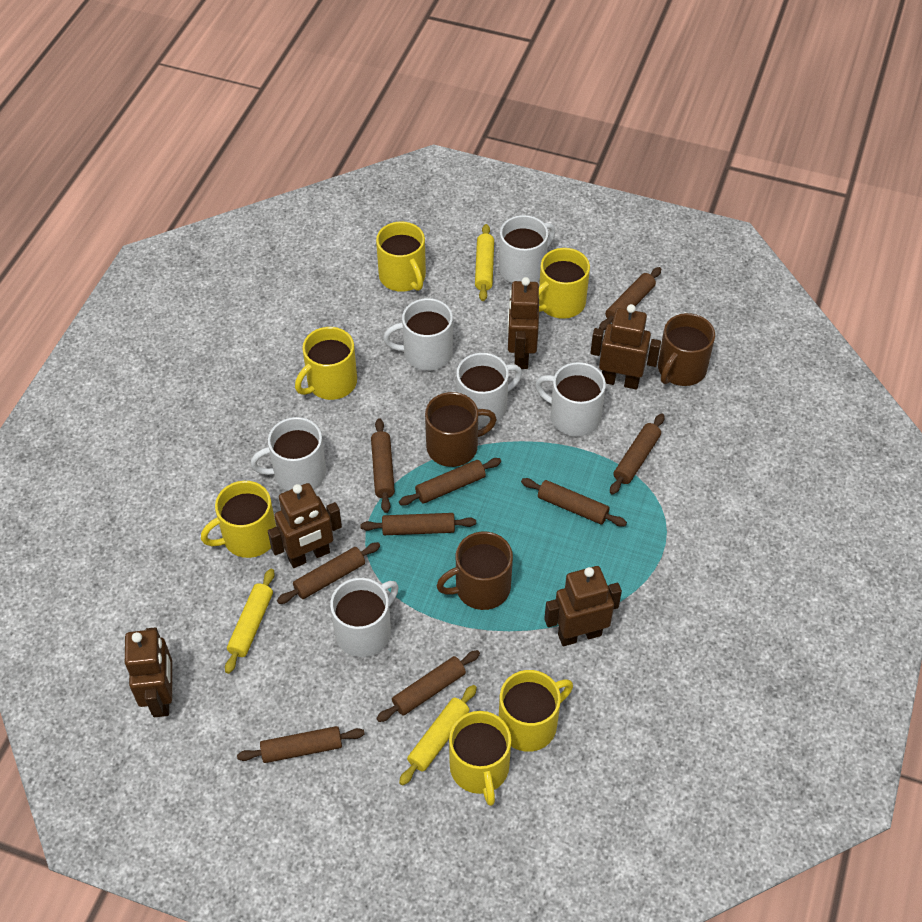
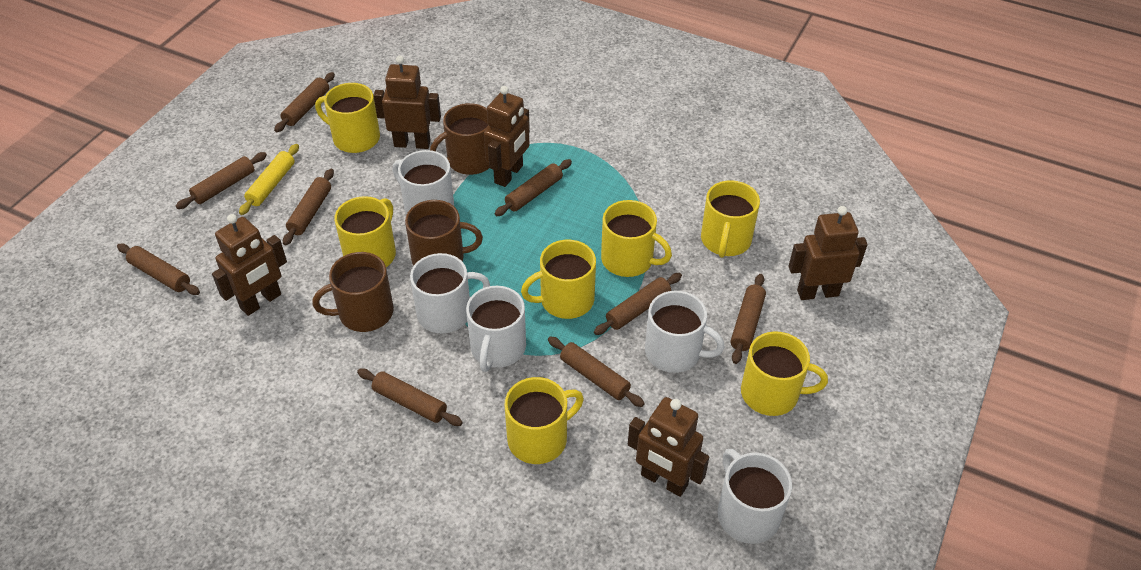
white mug: 6 -> 5
yellow mug: 6 -> 7
yellow rolling pin: 3 -> 1

